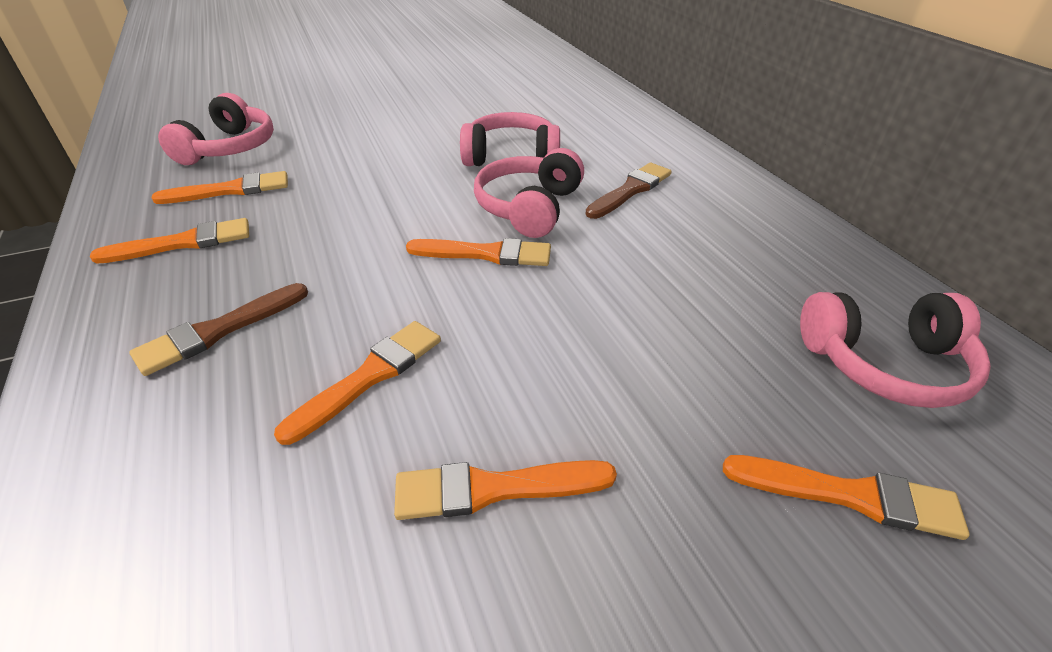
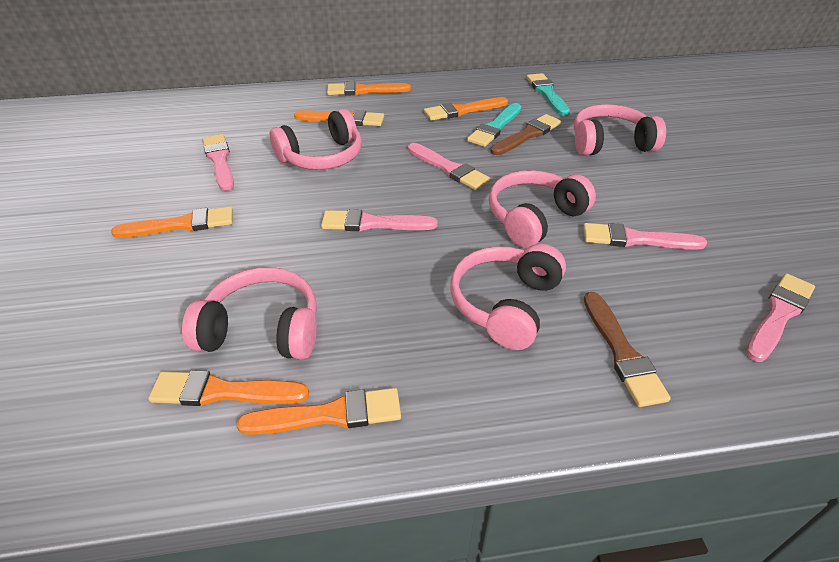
pink brush: 0 -> 5
pink headphones: 4 -> 5
turquoise brush: 0 -> 2

